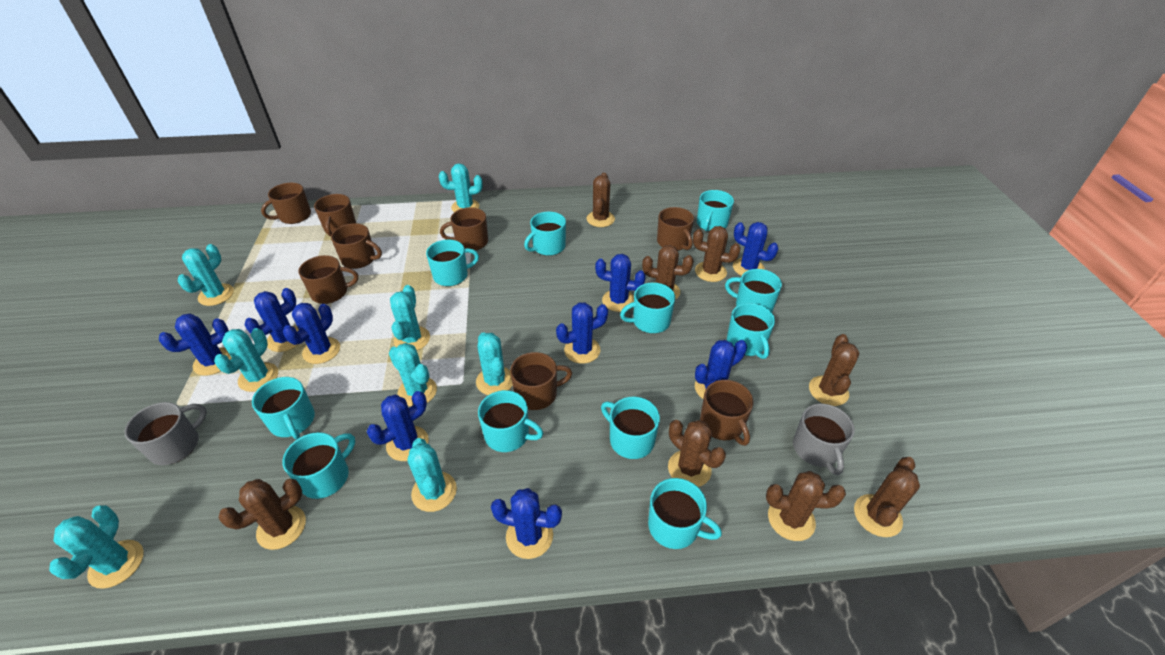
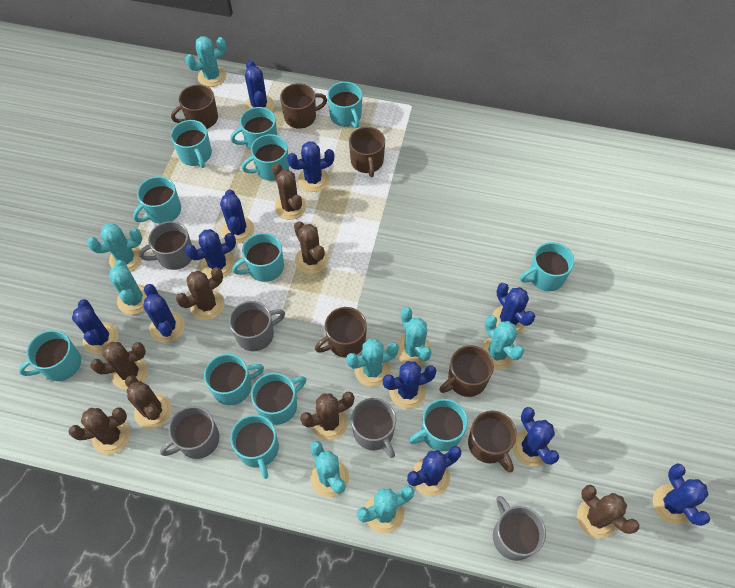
blue cactus: 9 -> 11
brown mug: 8 -> 6
grey mug: 2 -> 5
turquoise mug: 11 -> 12

